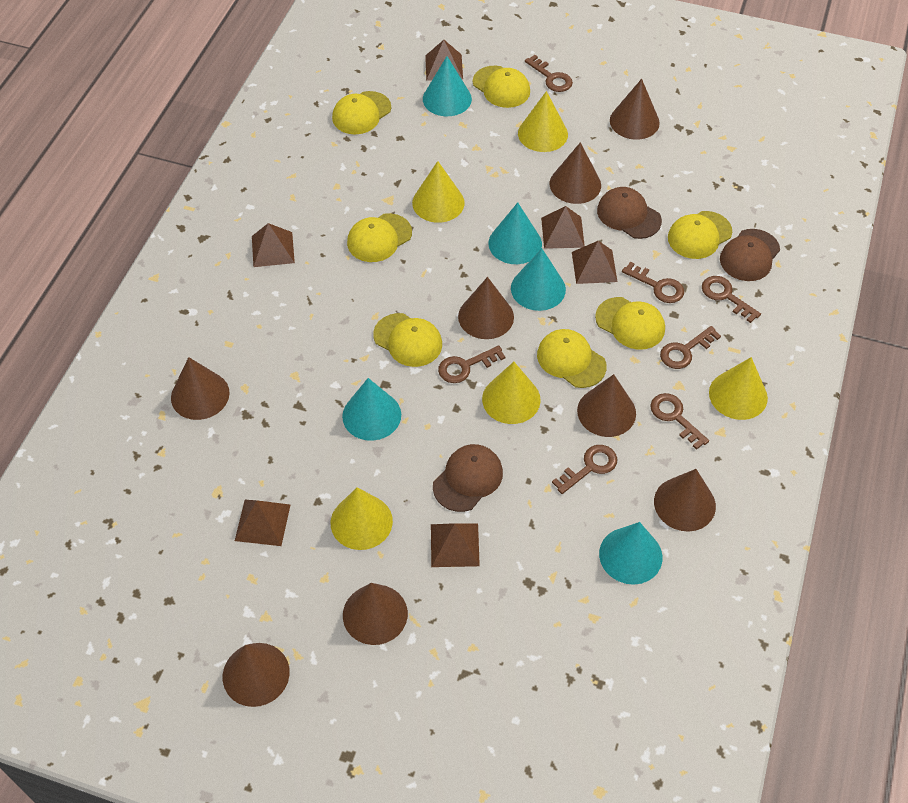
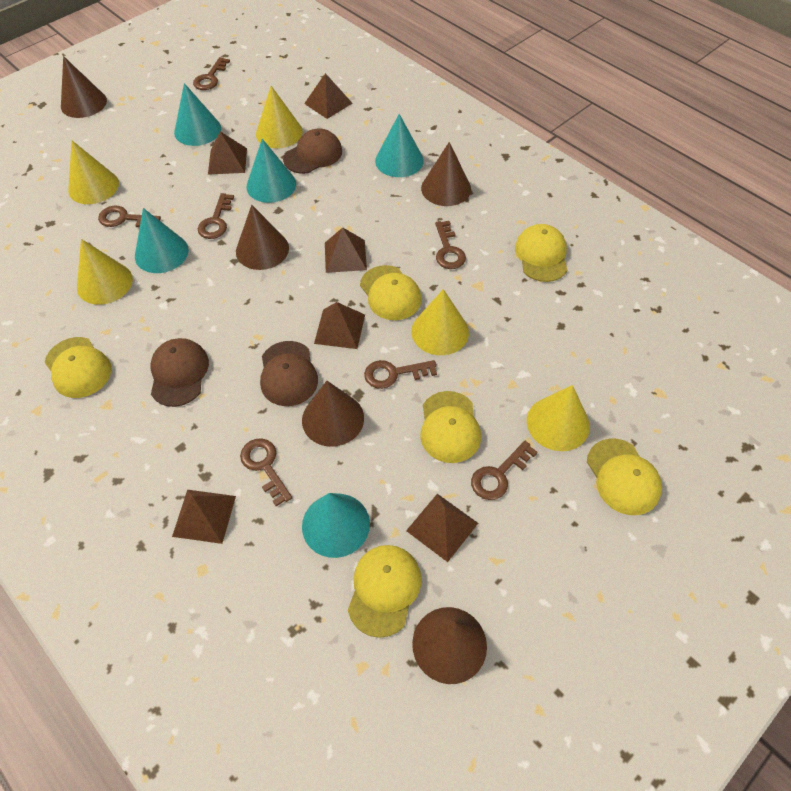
brown cone: 8 -> 5
yellow cap: 7 -> 6

